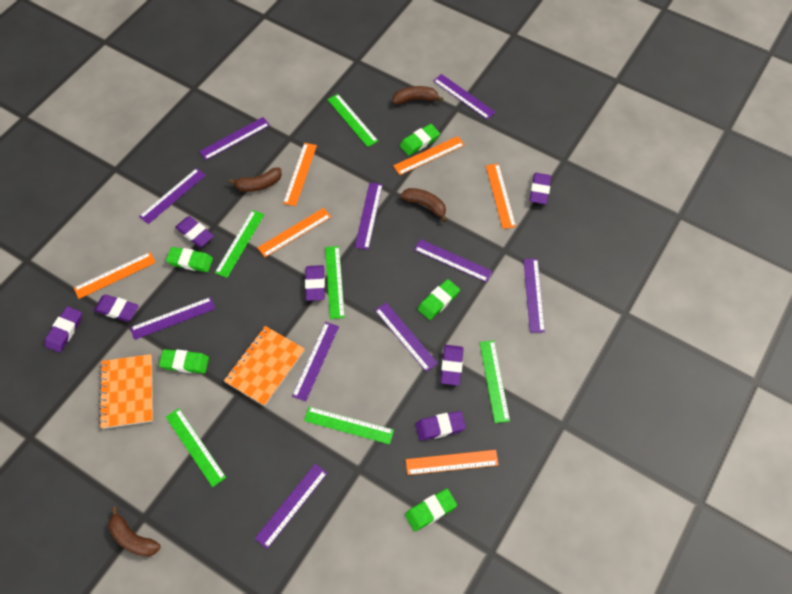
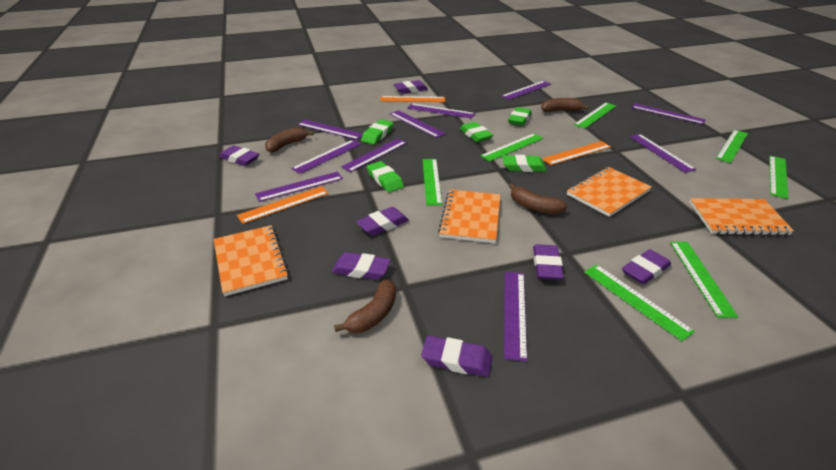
green ruler: 6 -> 7
orange notebook: 2 -> 4
orange ruler: 6 -> 3

